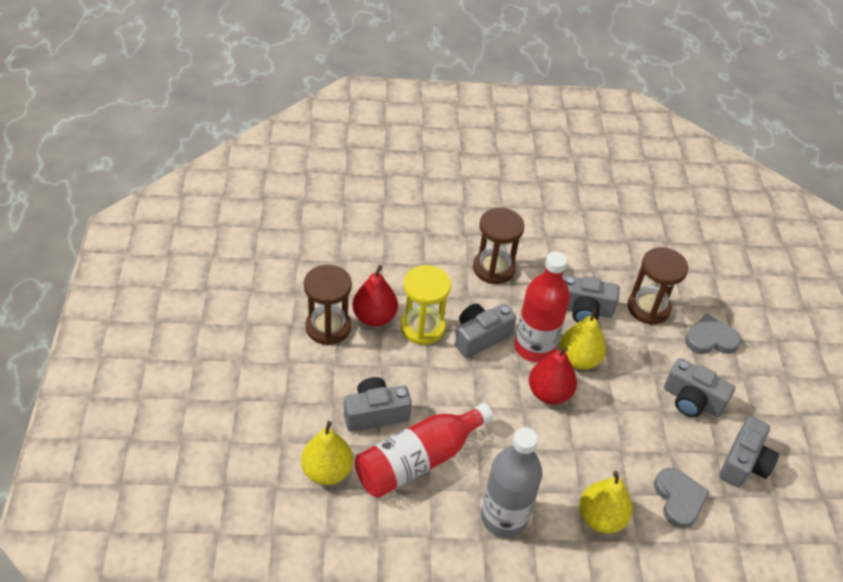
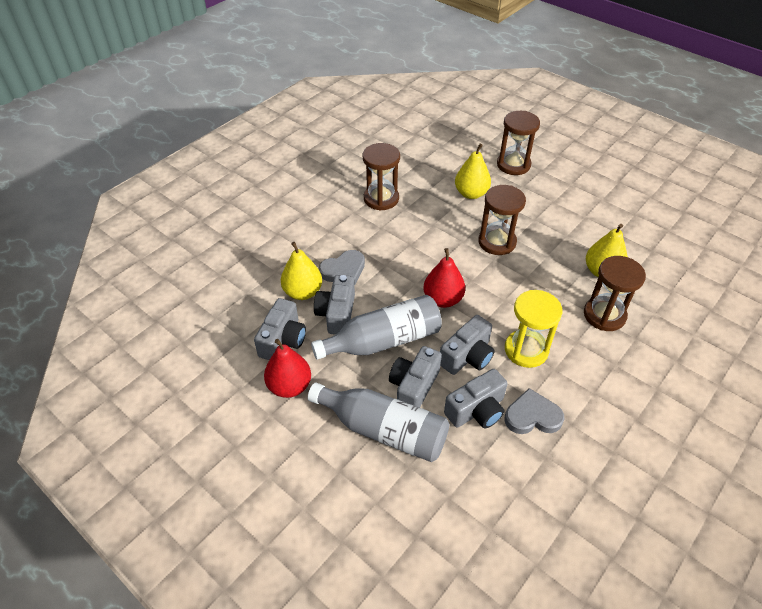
brown hourglass: 3 -> 4
grey bottle: 1 -> 2
red bottle: 2 -> 0

